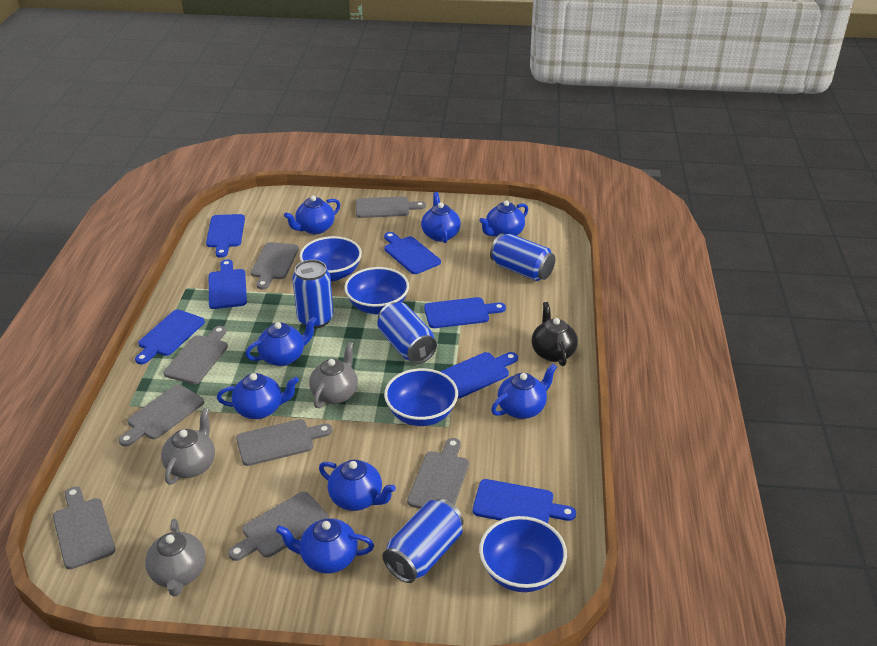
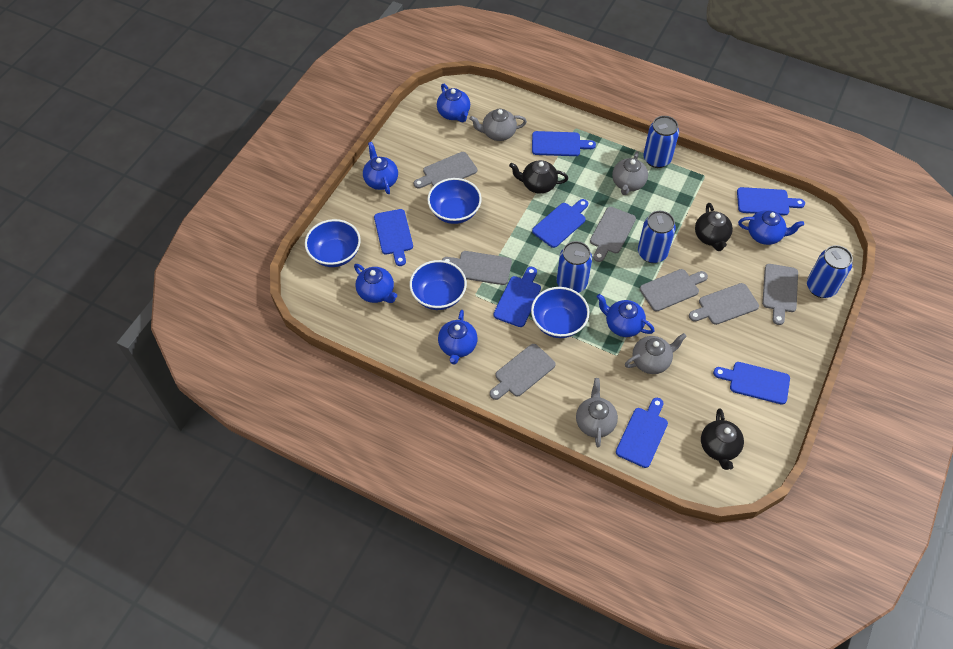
black teapot: 1 -> 3
blue teapot: 8 -> 6
grey cutting board: 8 -> 7
grey teapot: 3 -> 4

